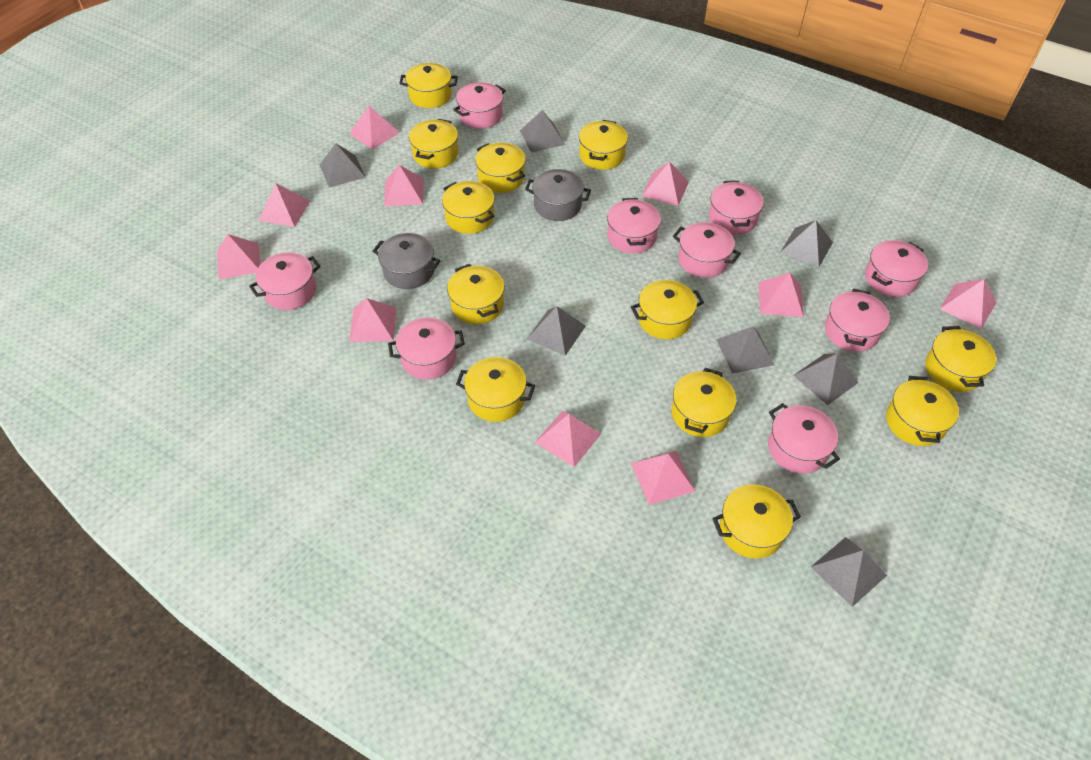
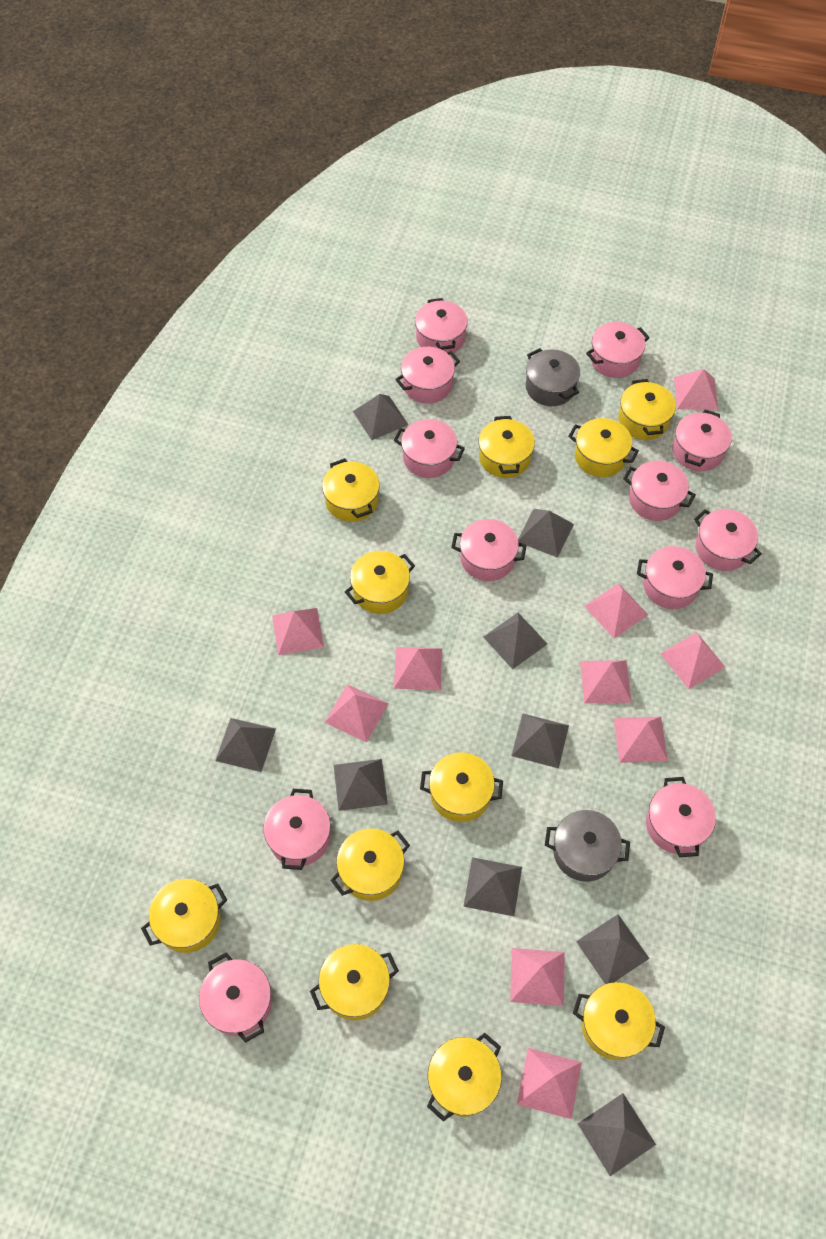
grey pyramid: 7 -> 9
pink pot: 9 -> 12
yellow pot: 12 -> 11

